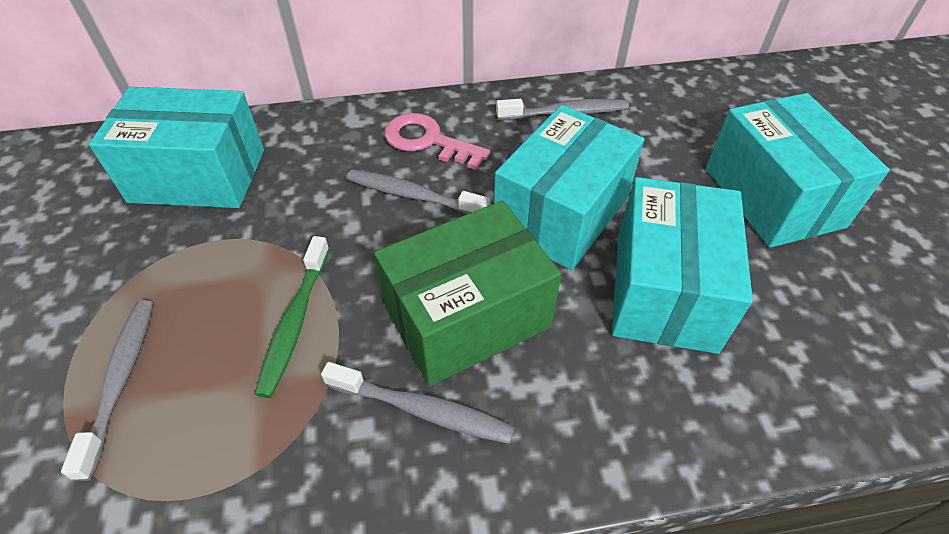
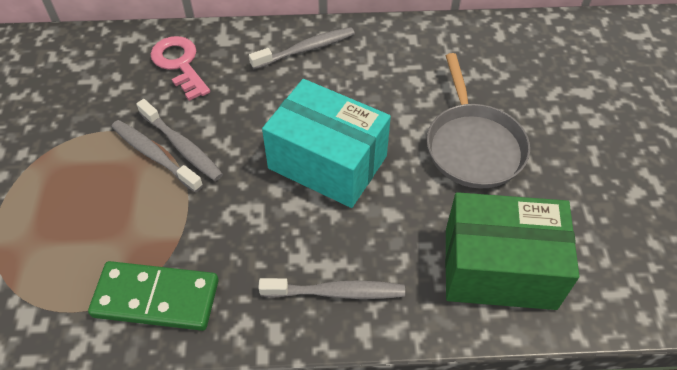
green domino: 0 -> 1
green toothbrush: 1 -> 0
grey pan: 0 -> 1
turquoise box: 4 -> 1

